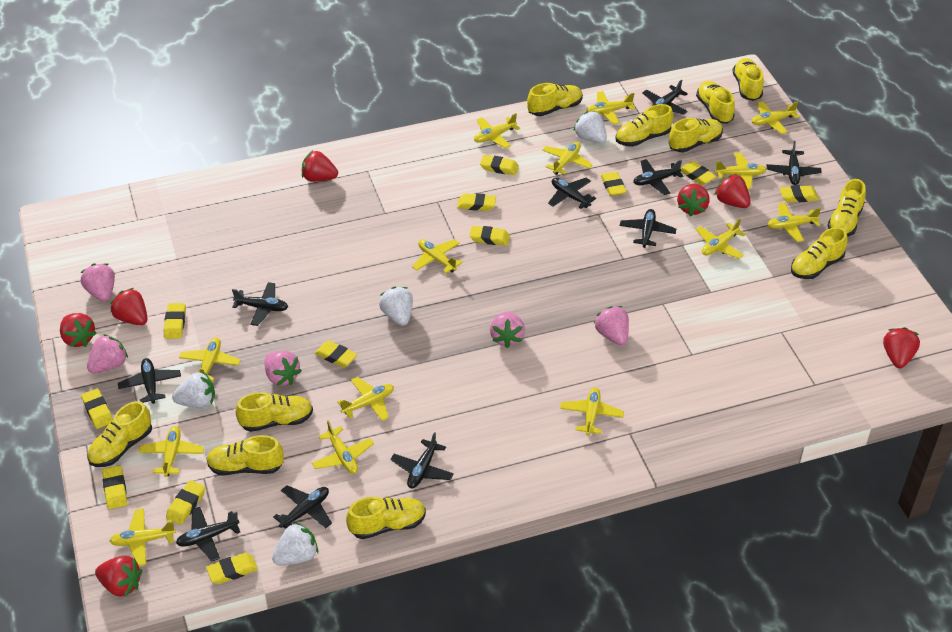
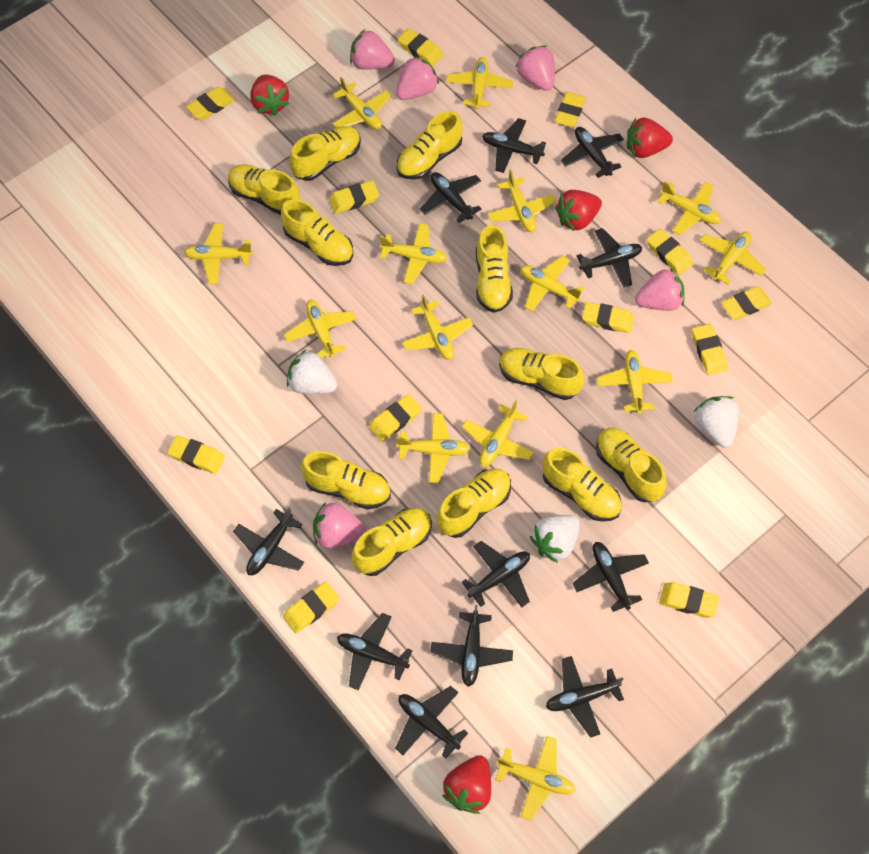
black plane: 10 -> 11
red strawberry: 7 -> 4
white strawberry: 4 -> 3

